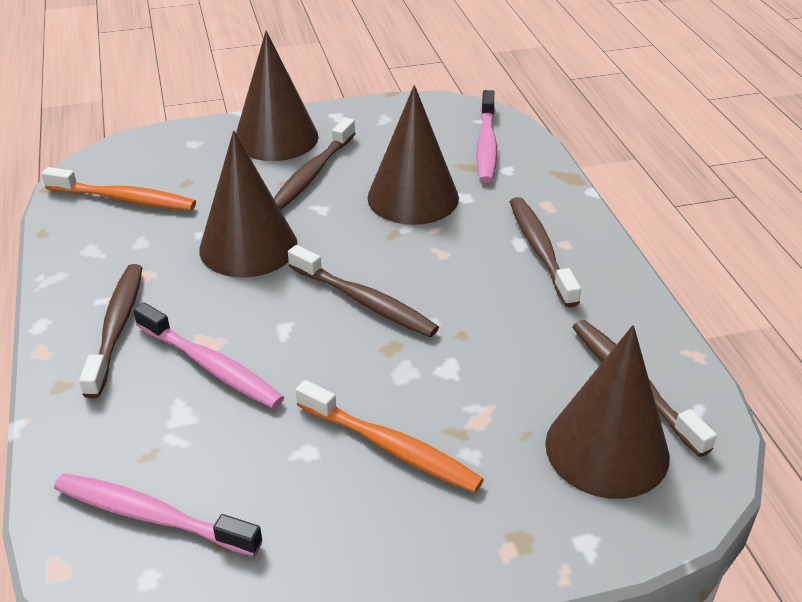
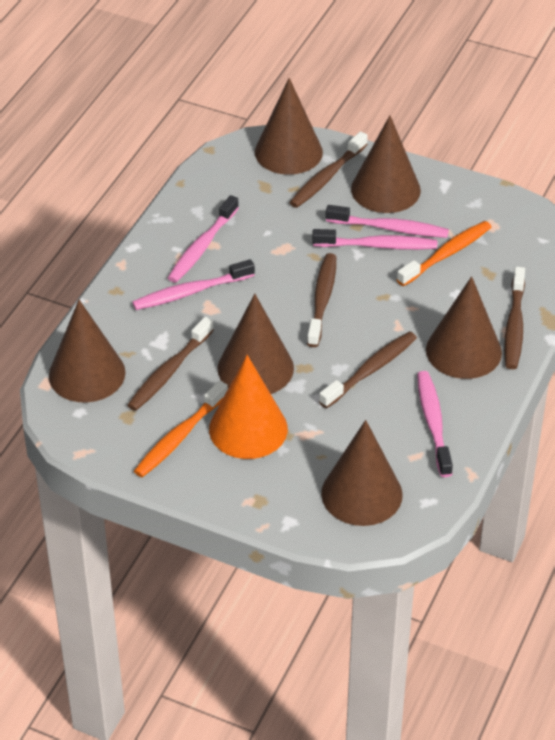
brown cone: 4 -> 6
orange cone: 0 -> 1
pink toothbrush: 3 -> 5

